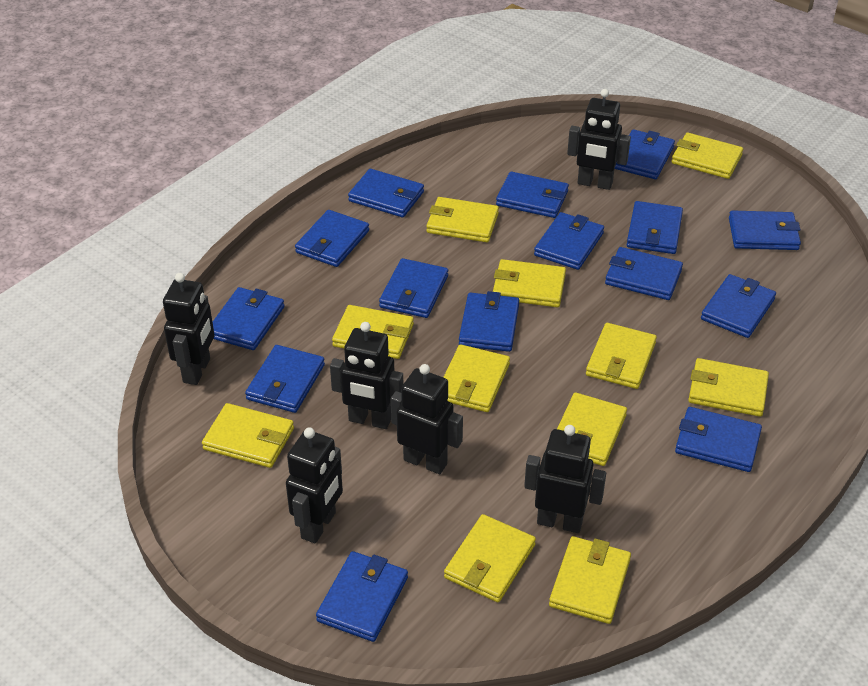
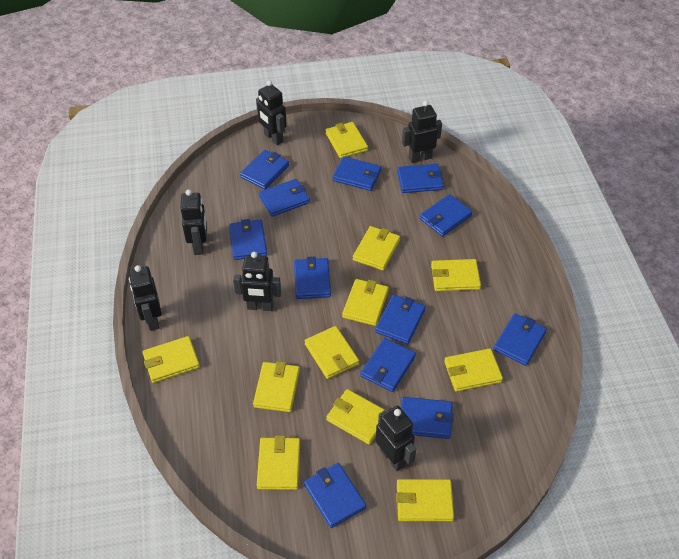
blue wallet: 15 -> 12

